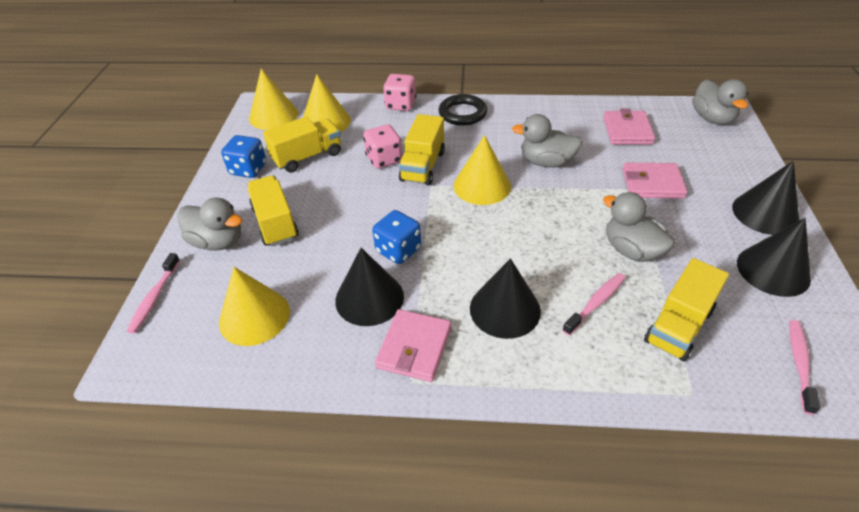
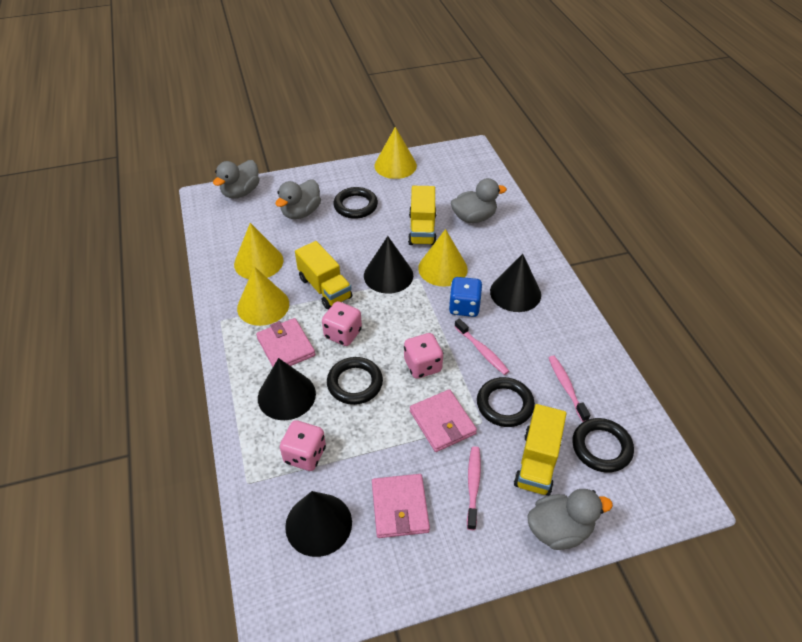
black ring: 1 -> 4
blue dice: 2 -> 1
pink dice: 2 -> 3
yellow truck: 4 -> 3

